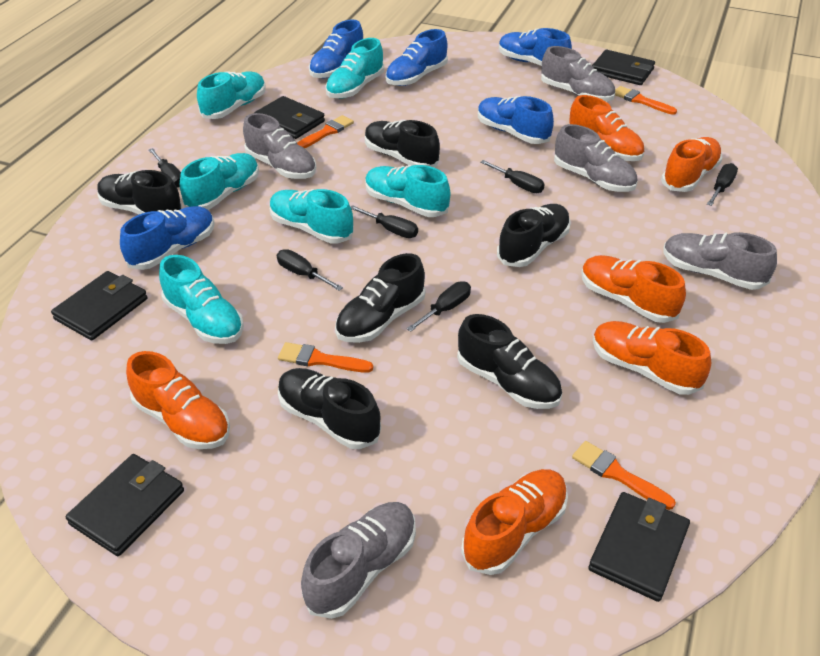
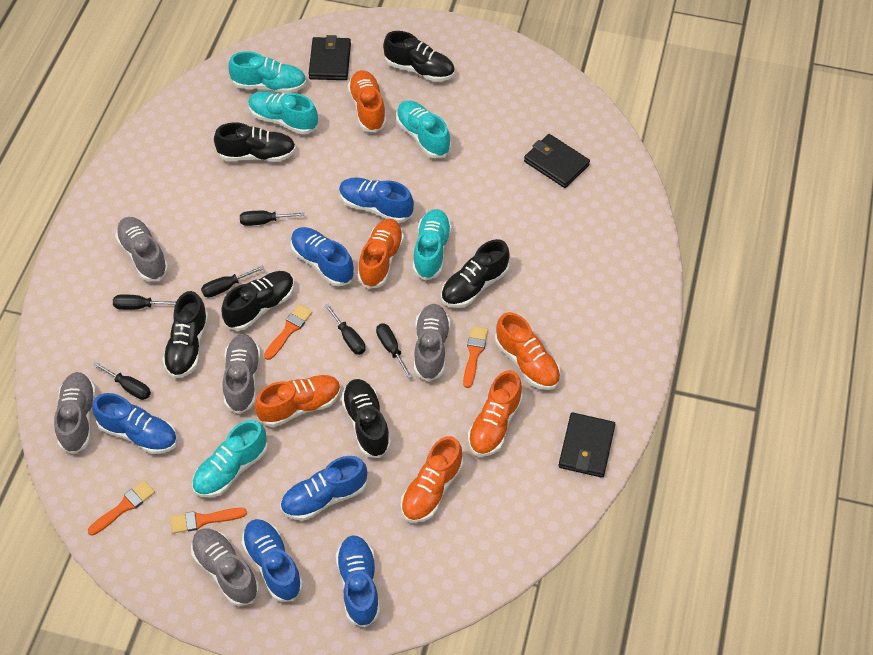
black wallet: 5 -> 3
blue shoe: 5 -> 6
turquoise shoe: 6 -> 5

